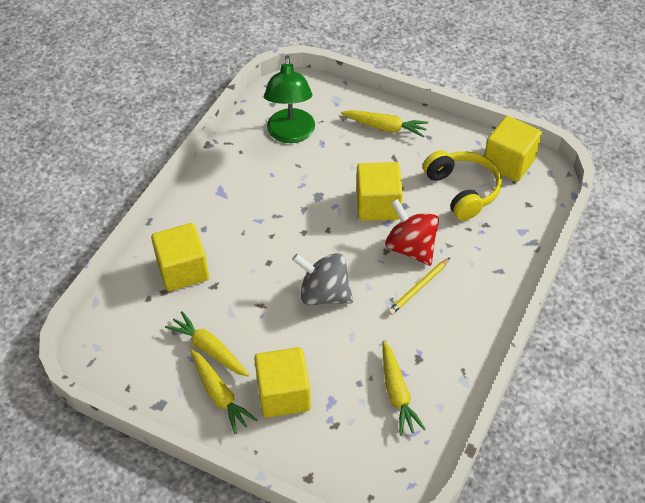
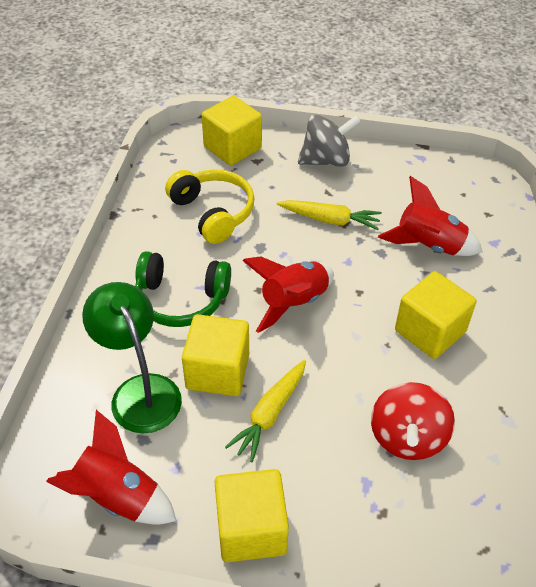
green headphones: 0 -> 1
red rocket: 0 -> 3
yellow carrot: 4 -> 2
yellow pencil: 1 -> 0

